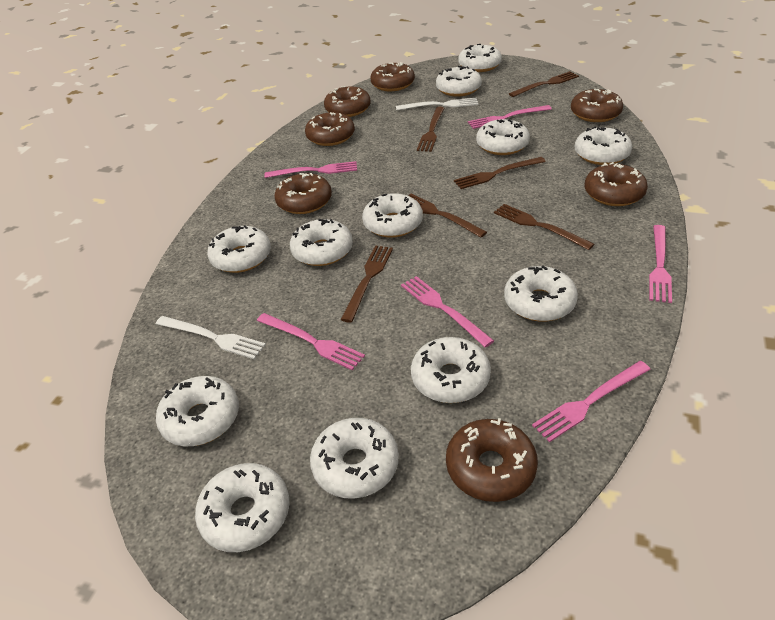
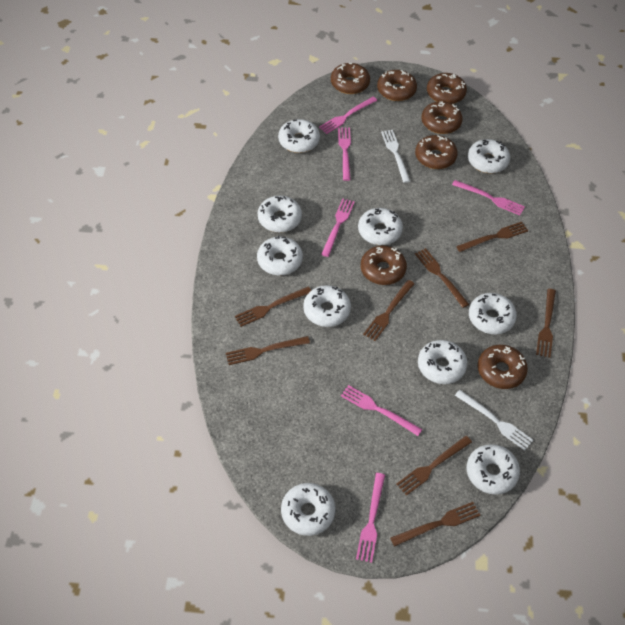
brown fork: 6 -> 8
white donut: 12 -> 10

